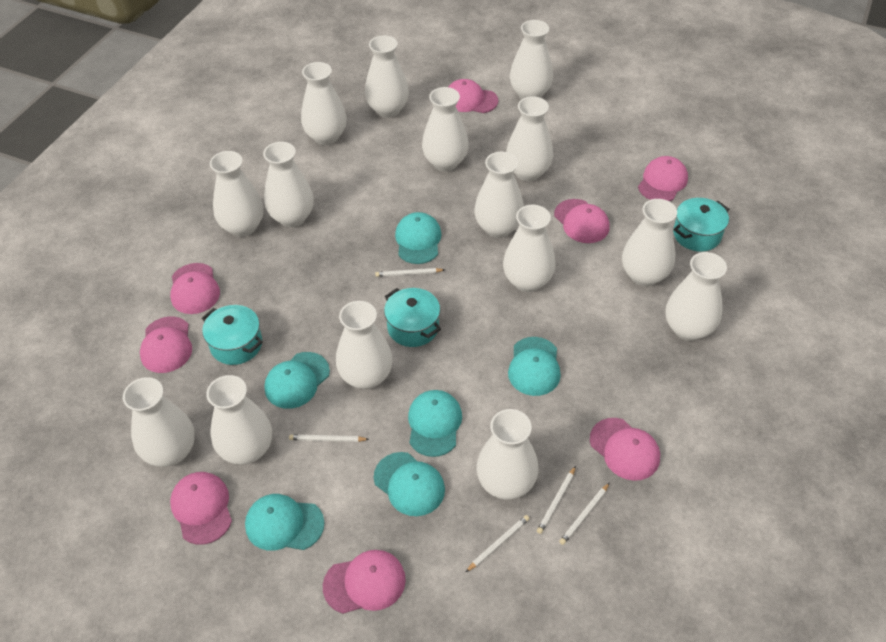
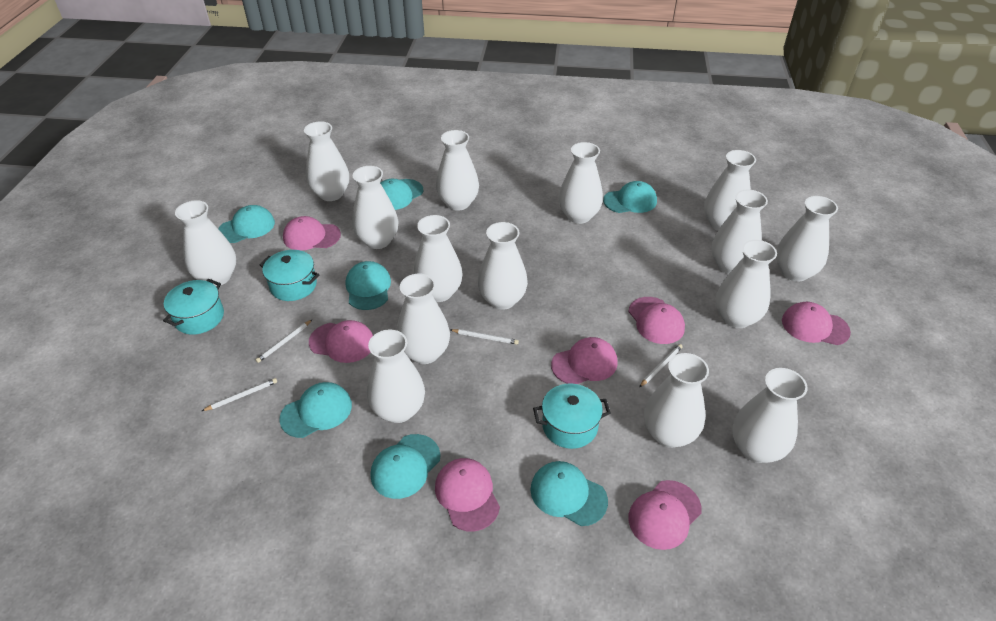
pink cap: 8 -> 7
turquoise cap: 6 -> 7
white pencil: 5 -> 4

